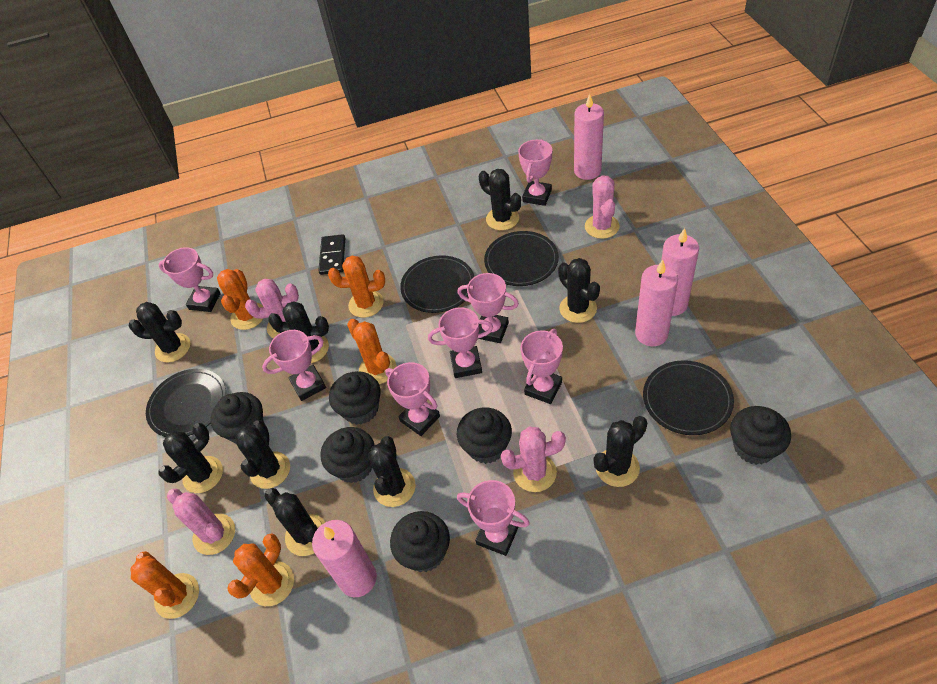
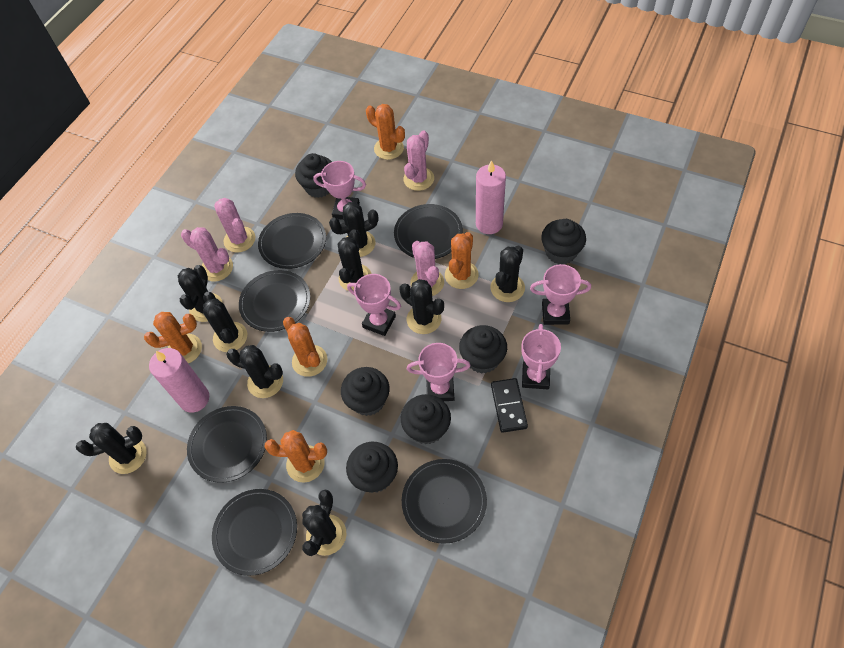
black plate: 4 -> 6
pink candle: 4 -> 2
pink trophy: 8 -> 5

